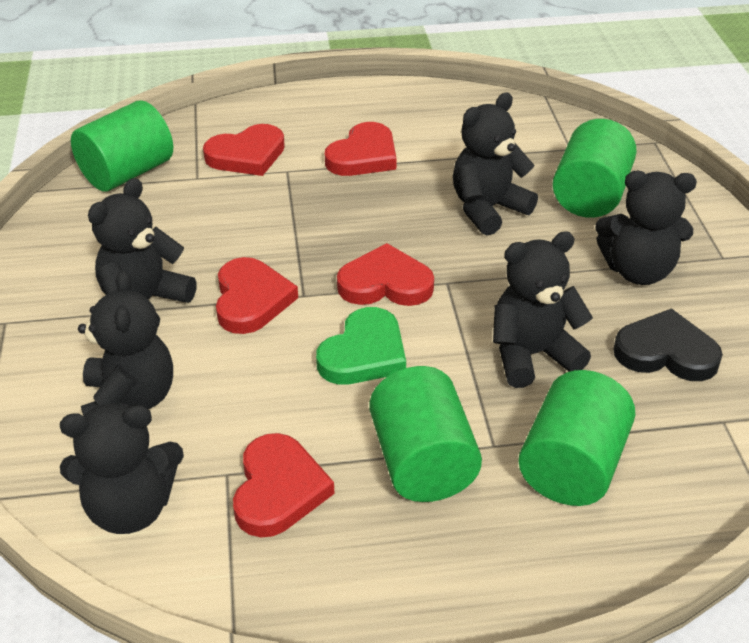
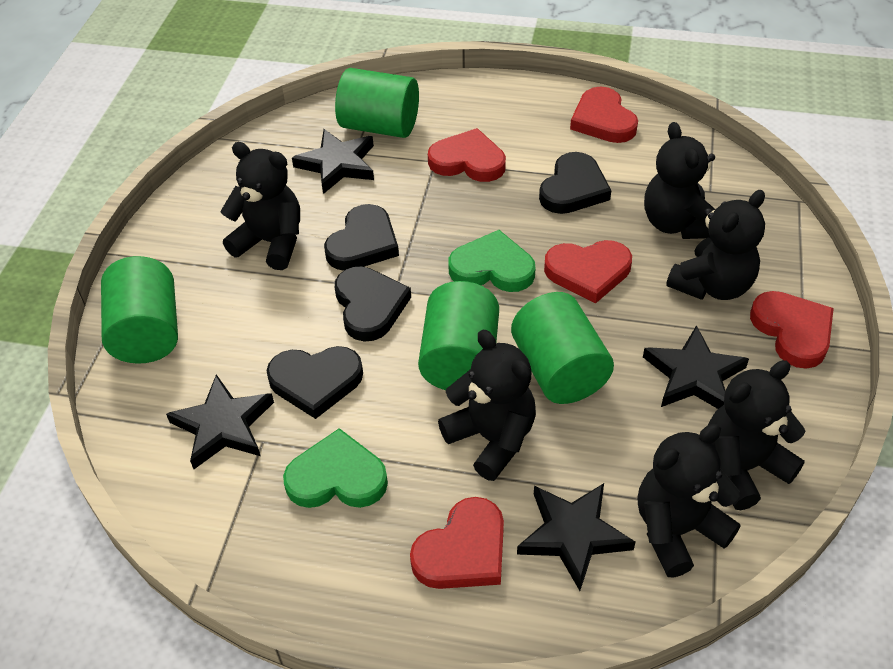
black heart: 1 -> 4
black star: 0 -> 4
green heart: 1 -> 2

